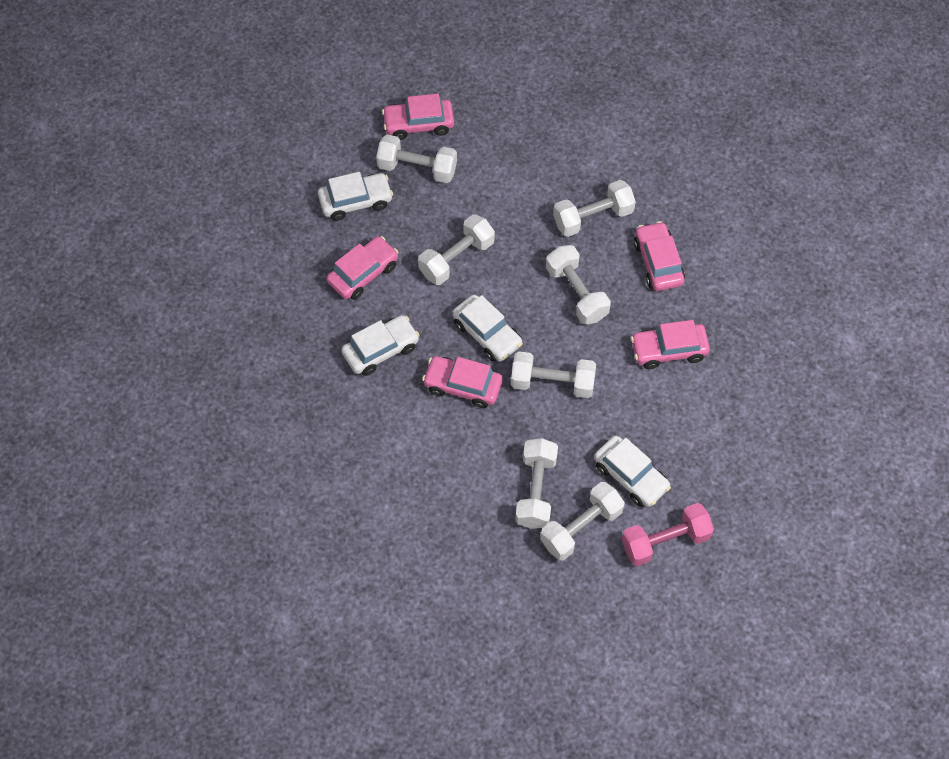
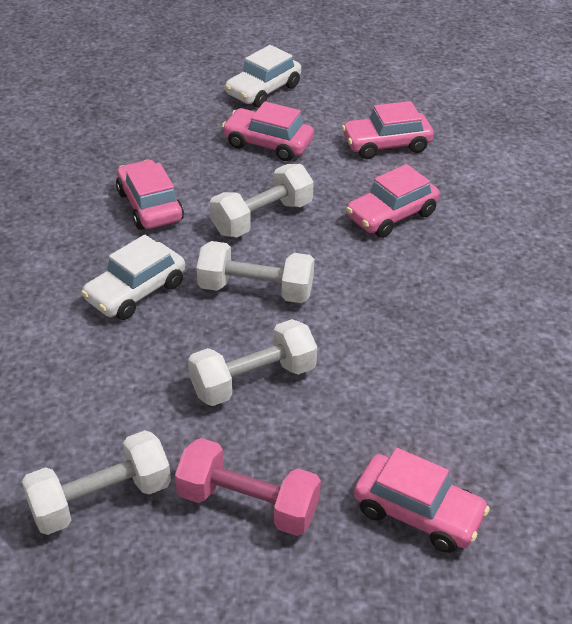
white car: 4 -> 2
white dumbbell: 7 -> 4

